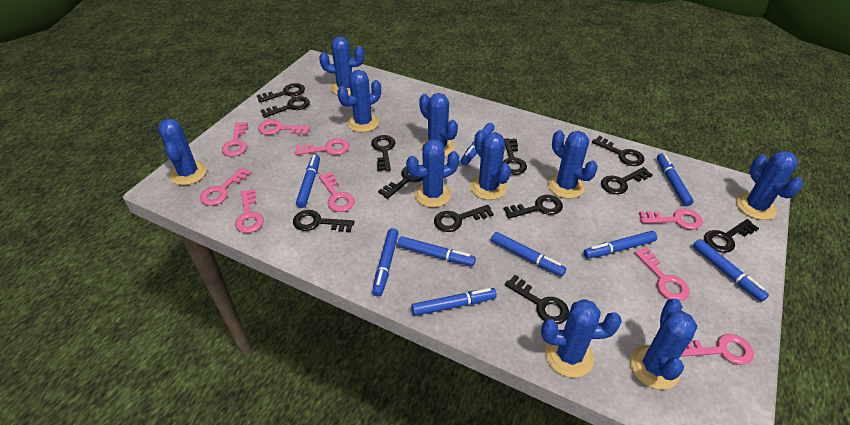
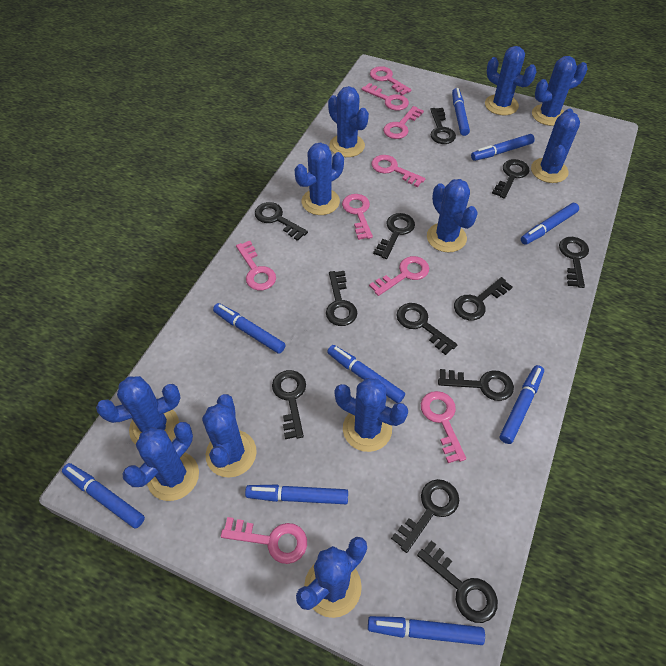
blue cactus: 10 -> 11

